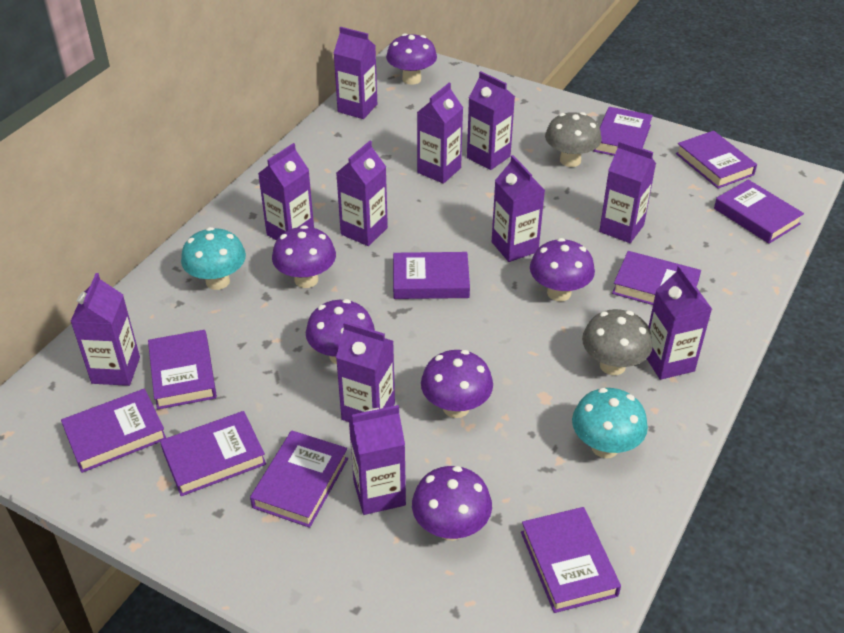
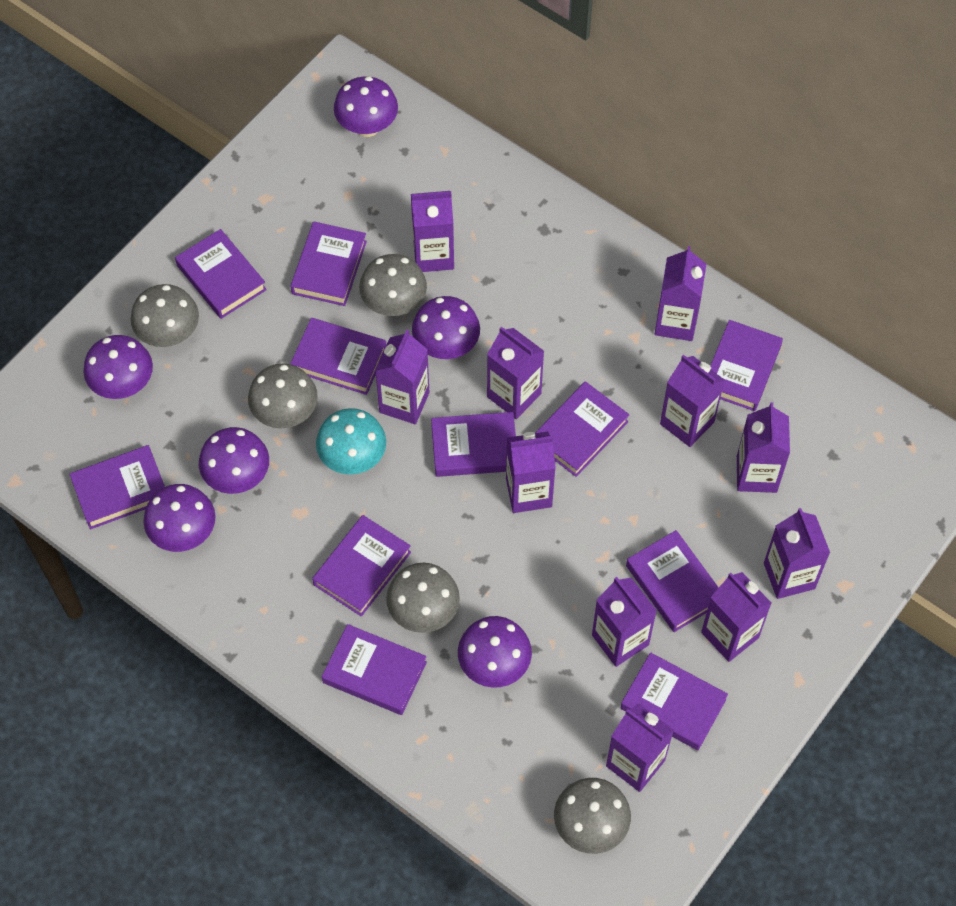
grey mushroom: 2 -> 5
purple book: 10 -> 11
turquoise mushroom: 2 -> 1

